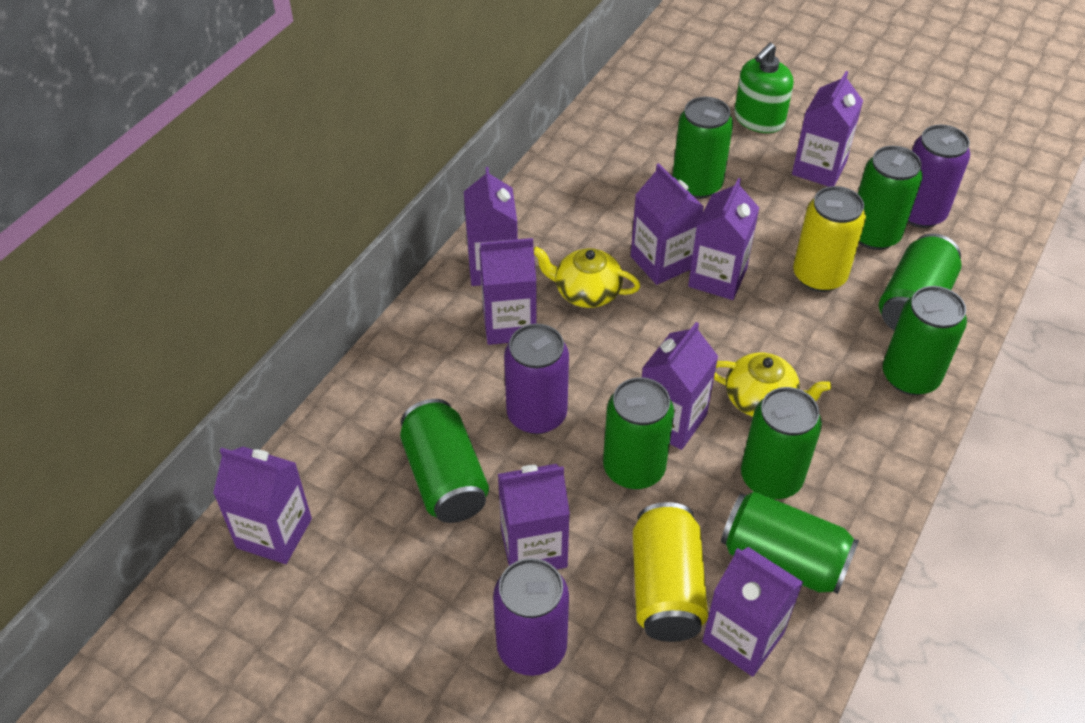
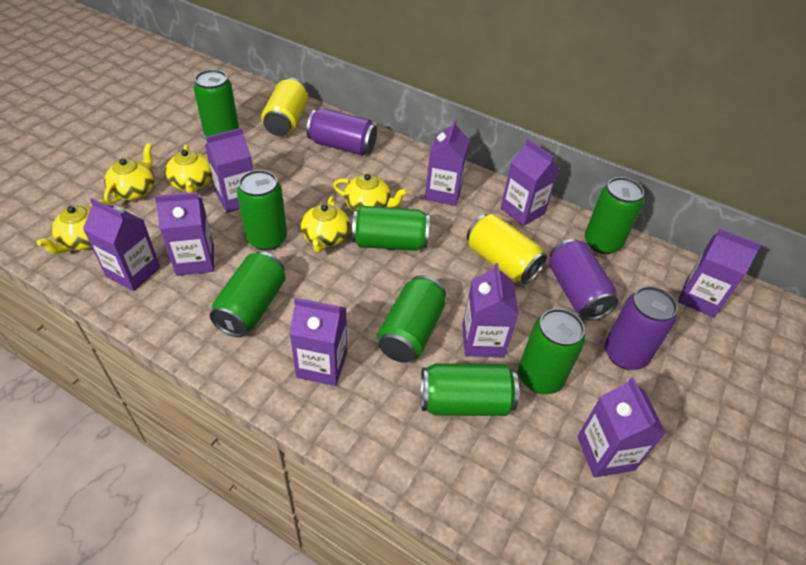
green soap dispenser: 1 -> 0
yellow teapot: 2 -> 5

